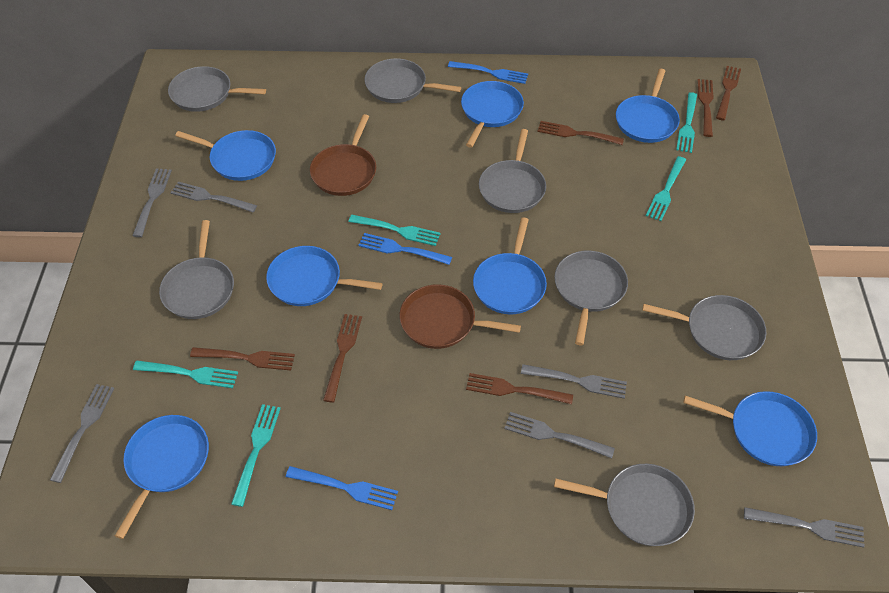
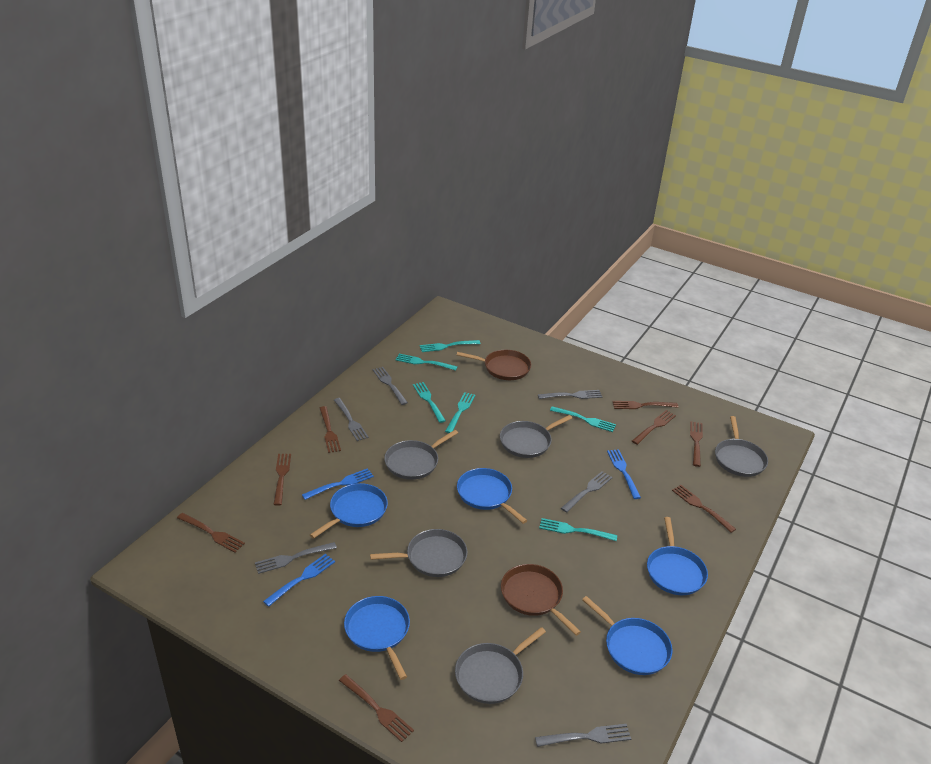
blue pan: 7 -> 5
brown fork: 6 -> 8
grey pan: 7 -> 5
turquoise fork: 5 -> 6

